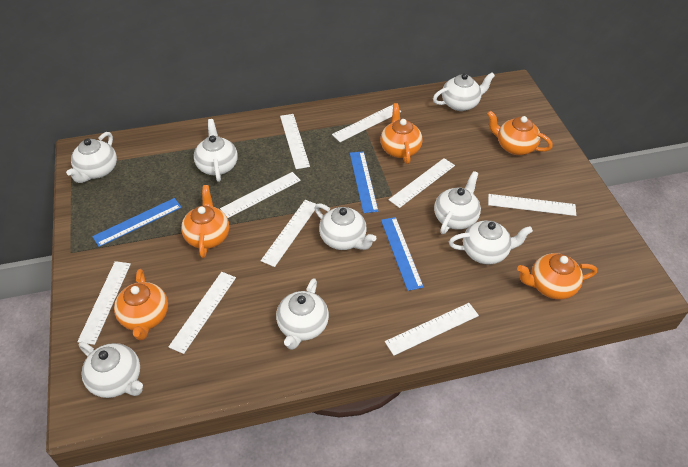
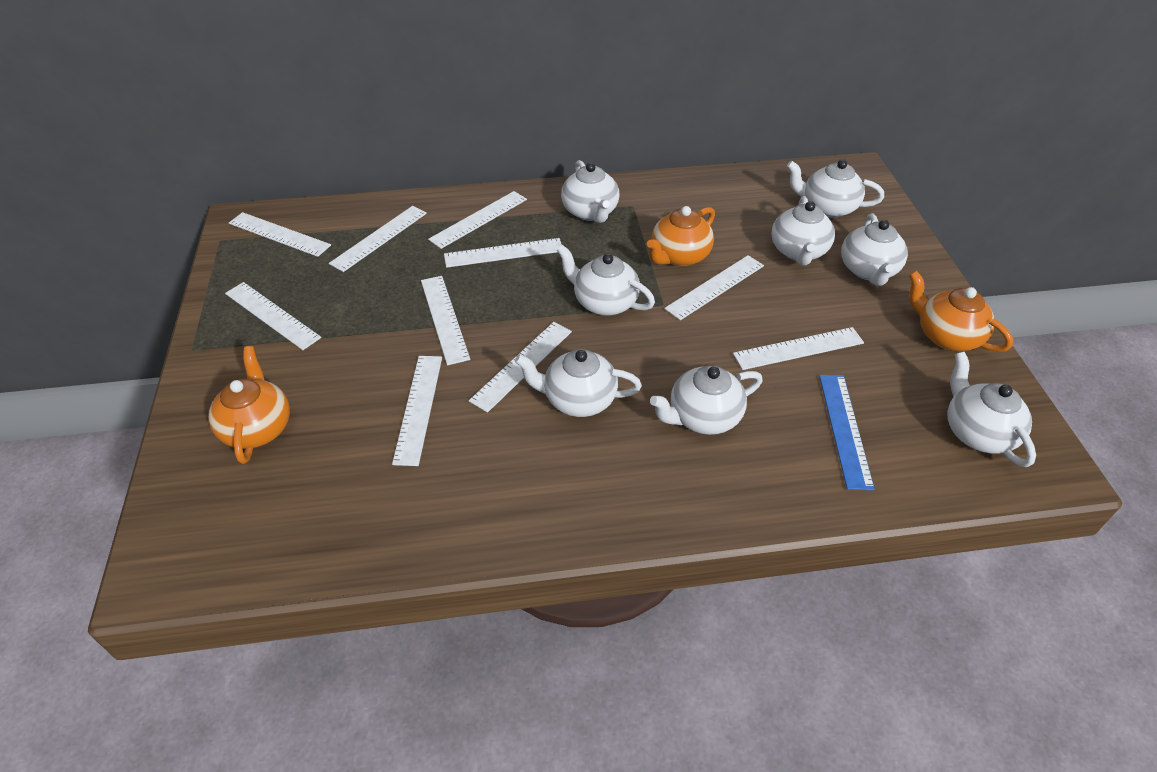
blue ruler: 3 -> 1
orange teapot: 5 -> 3
white ruler: 9 -> 10

